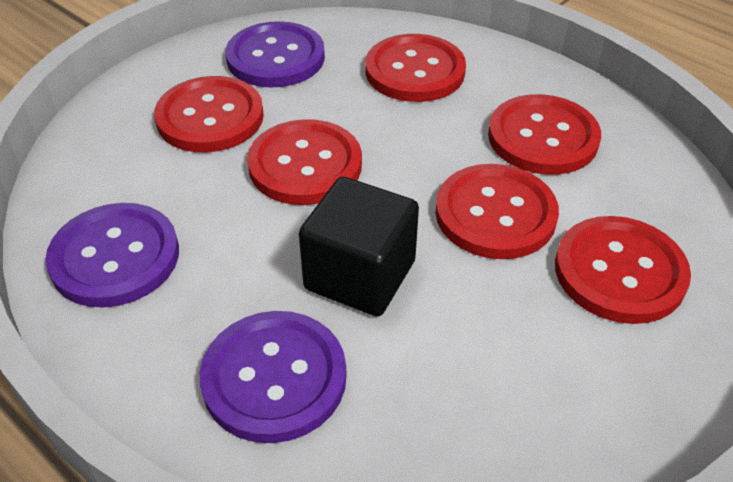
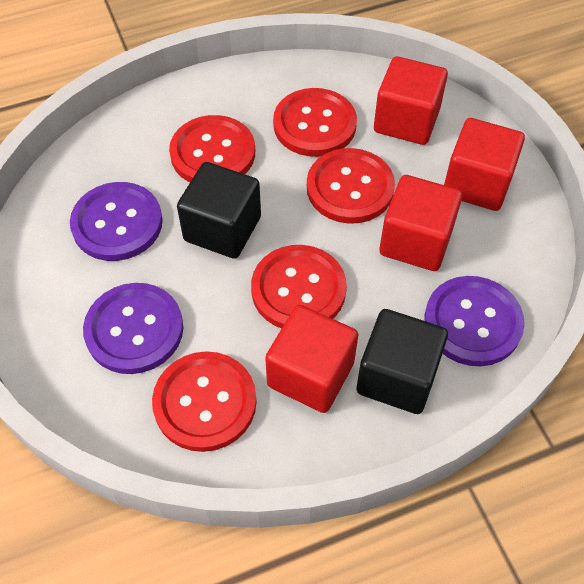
black cube: 1 -> 2
red button: 6 -> 5
red cube: 0 -> 4

